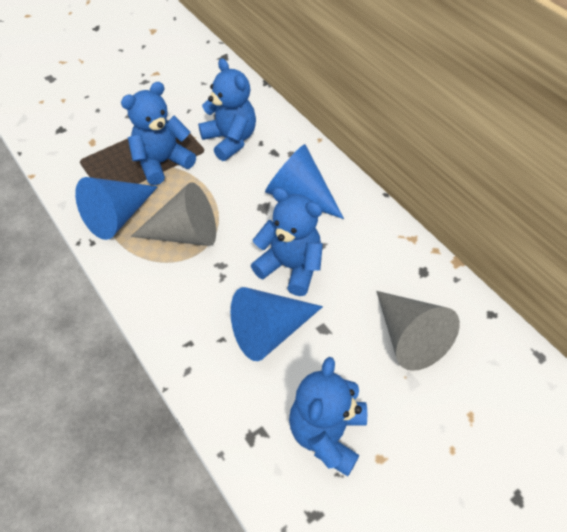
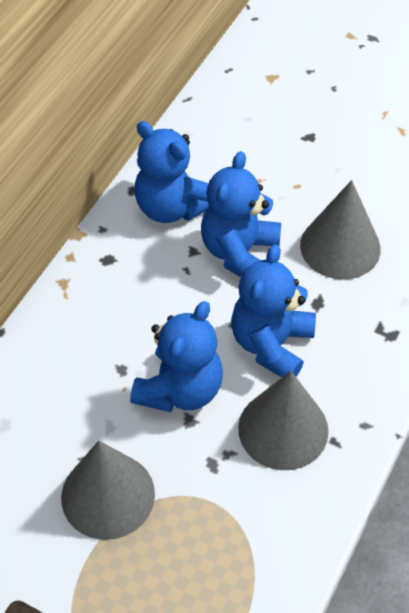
blue cone: 3 -> 0
grey cone: 2 -> 3

